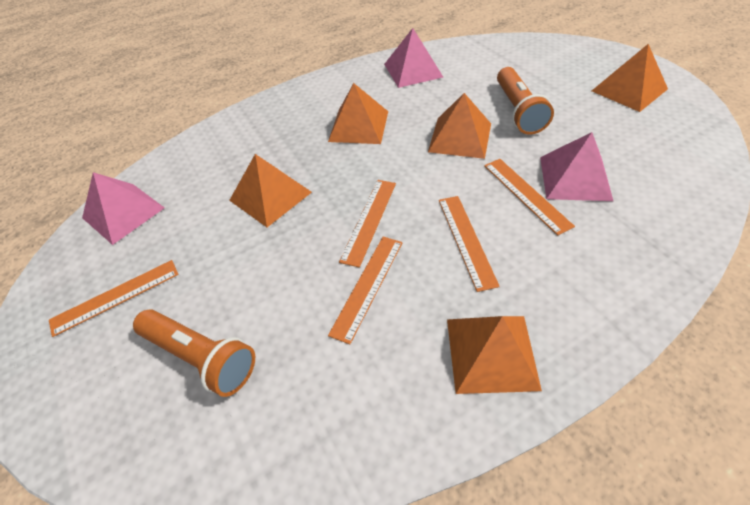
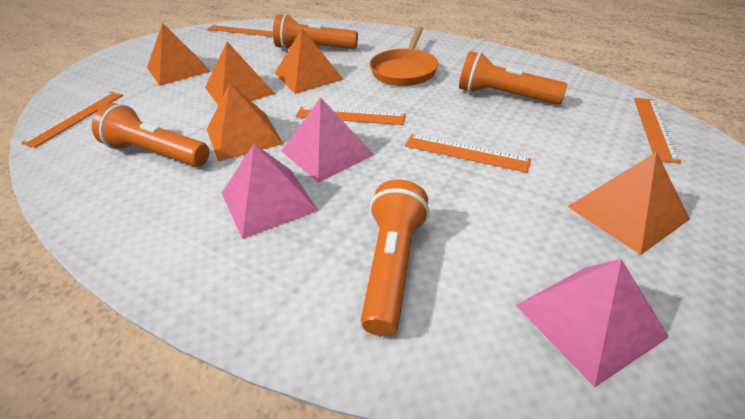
orange flashlight: 2 -> 4
orange pan: 0 -> 1

